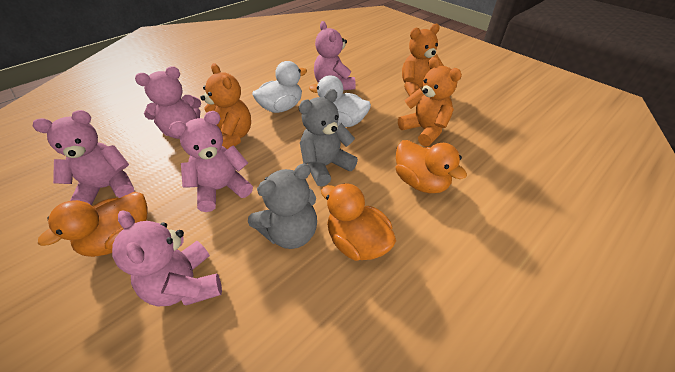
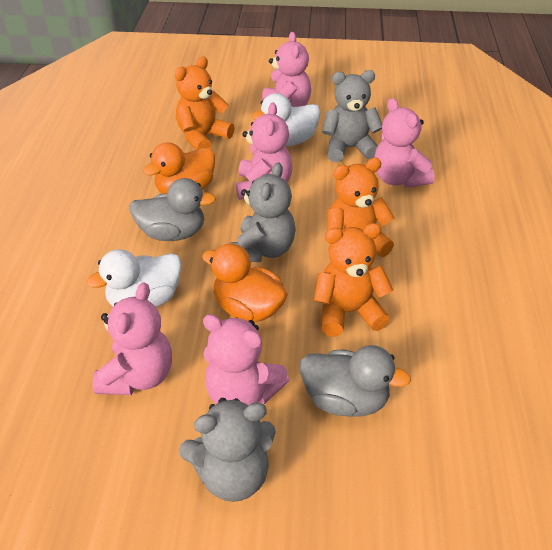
grey duck: 0 -> 2
grey teddy bear: 2 -> 3
orange duck: 3 -> 2

